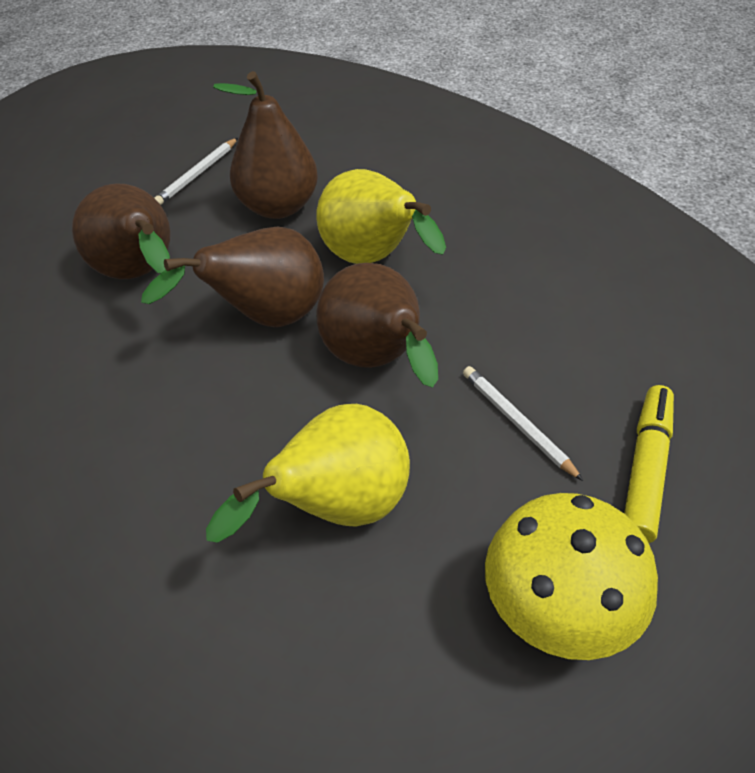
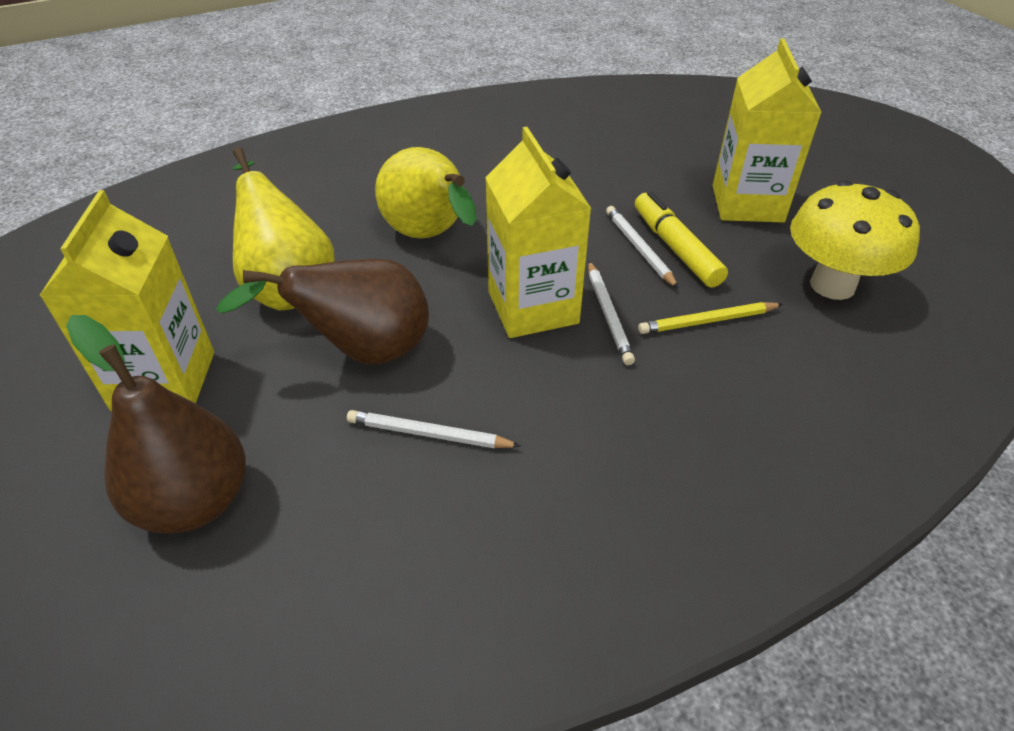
brown pear: 4 -> 2
white pencil: 2 -> 3
yellow carton: 0 -> 3
yellow pencil: 0 -> 1

